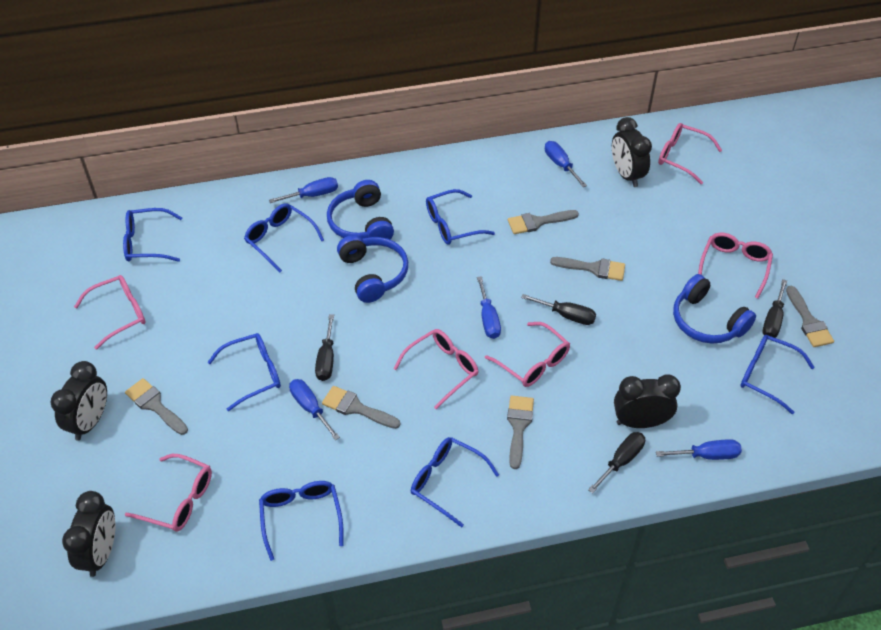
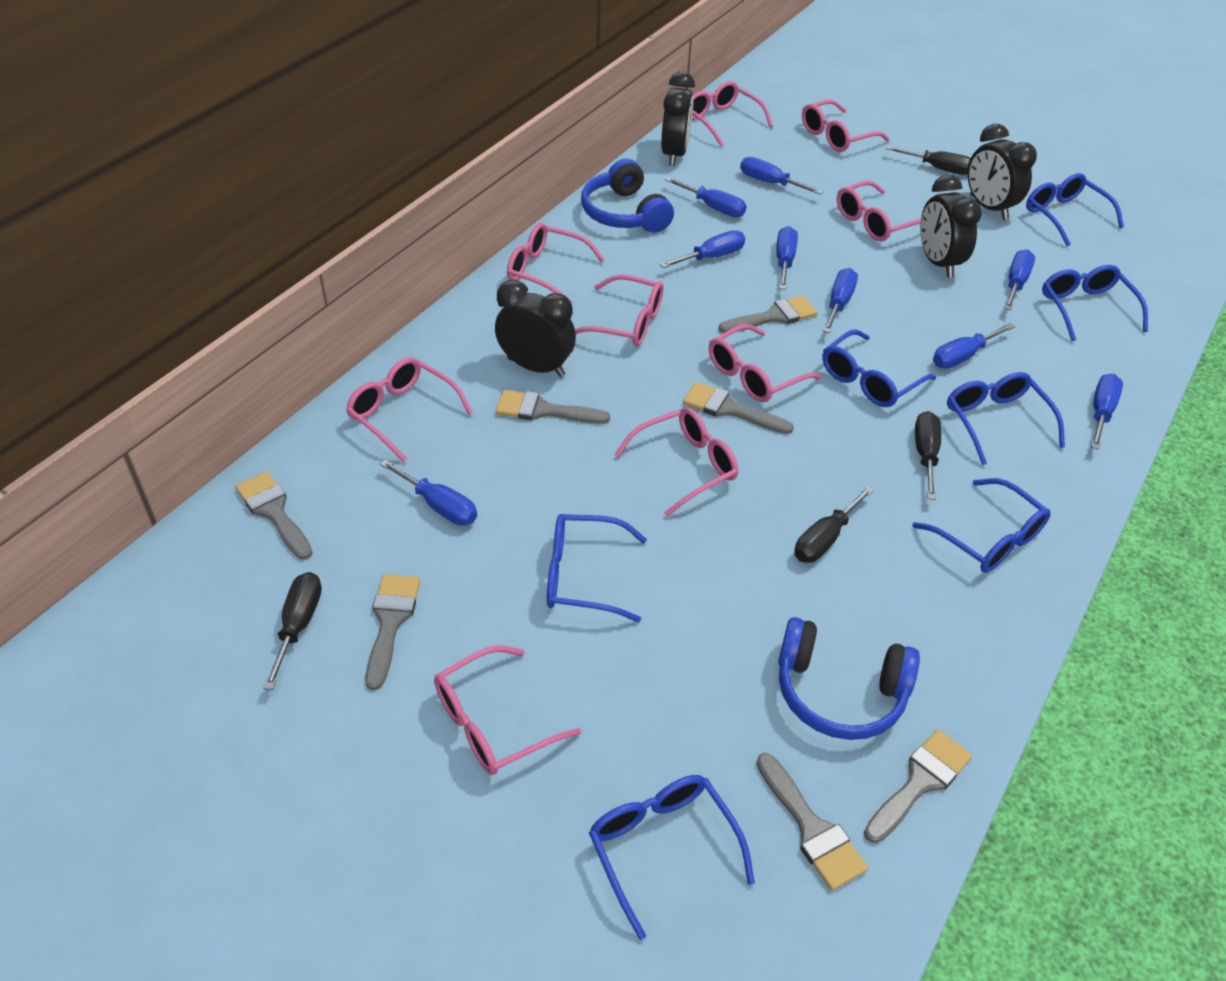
blue headphones: 3 -> 2
blue screwdriver: 5 -> 9
grey brush: 6 -> 7
pink glasses: 6 -> 9

